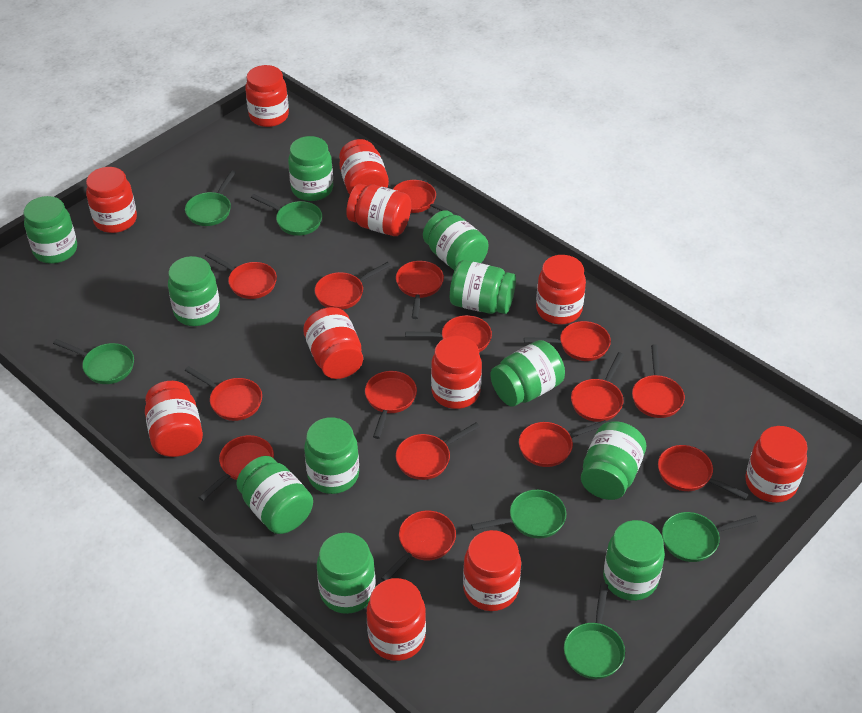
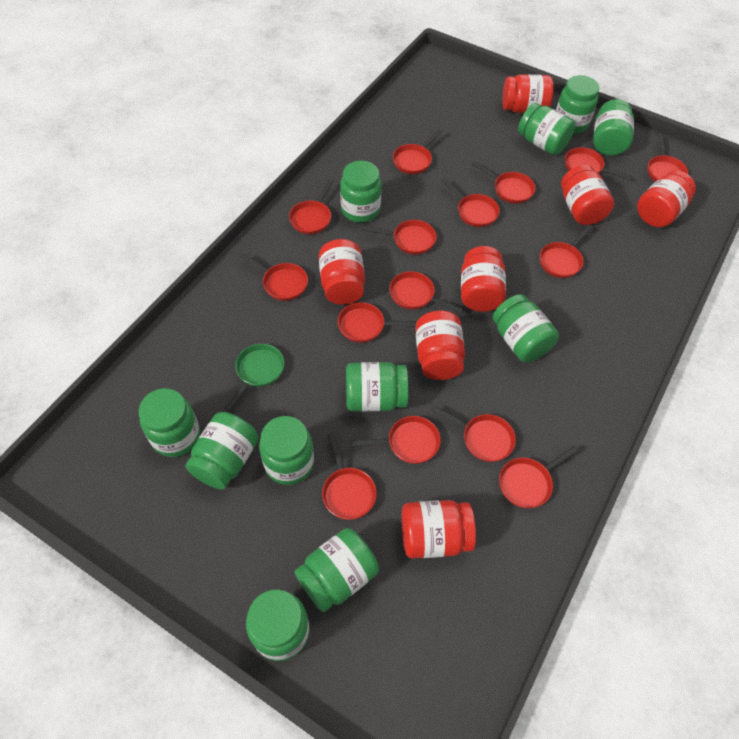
green pan: 6 -> 1
red jar: 11 -> 7

